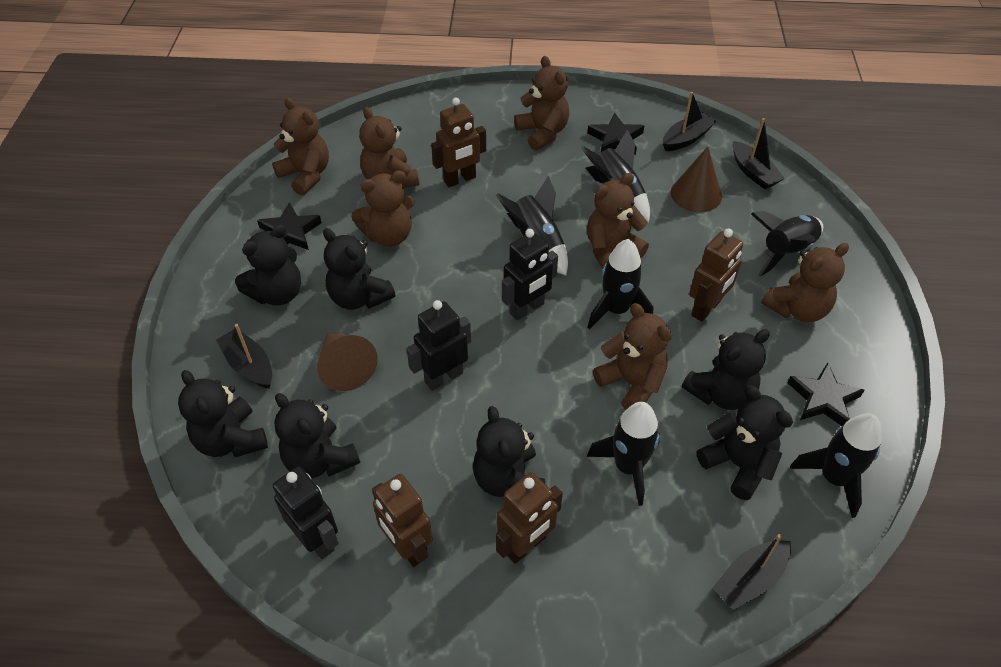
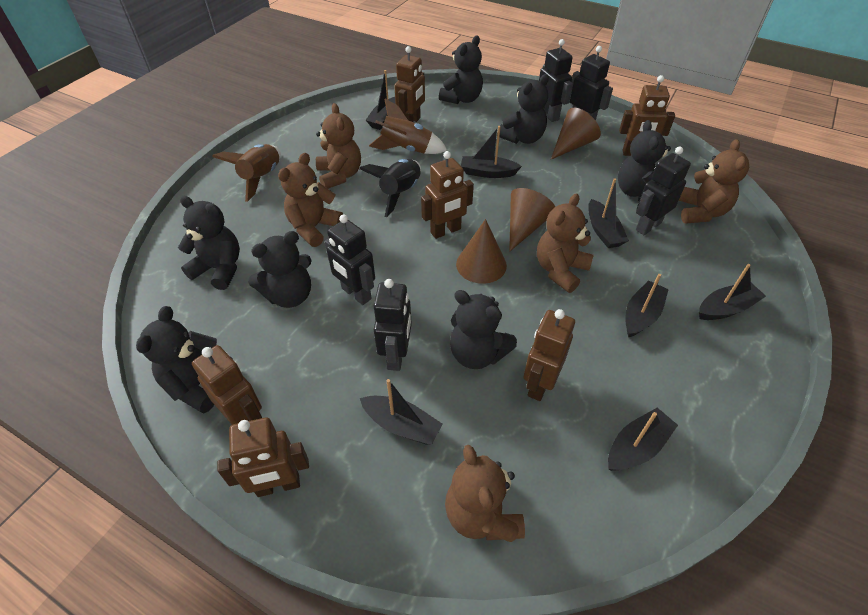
black boat: 4 -> 7
black robot: 3 -> 5
black rocket: 6 -> 1
black star: 3 -> 0
brown cone: 2 -> 3
brown robot: 4 -> 6
brown rocket: 0 -> 2
brown teddy bear: 7 -> 5

